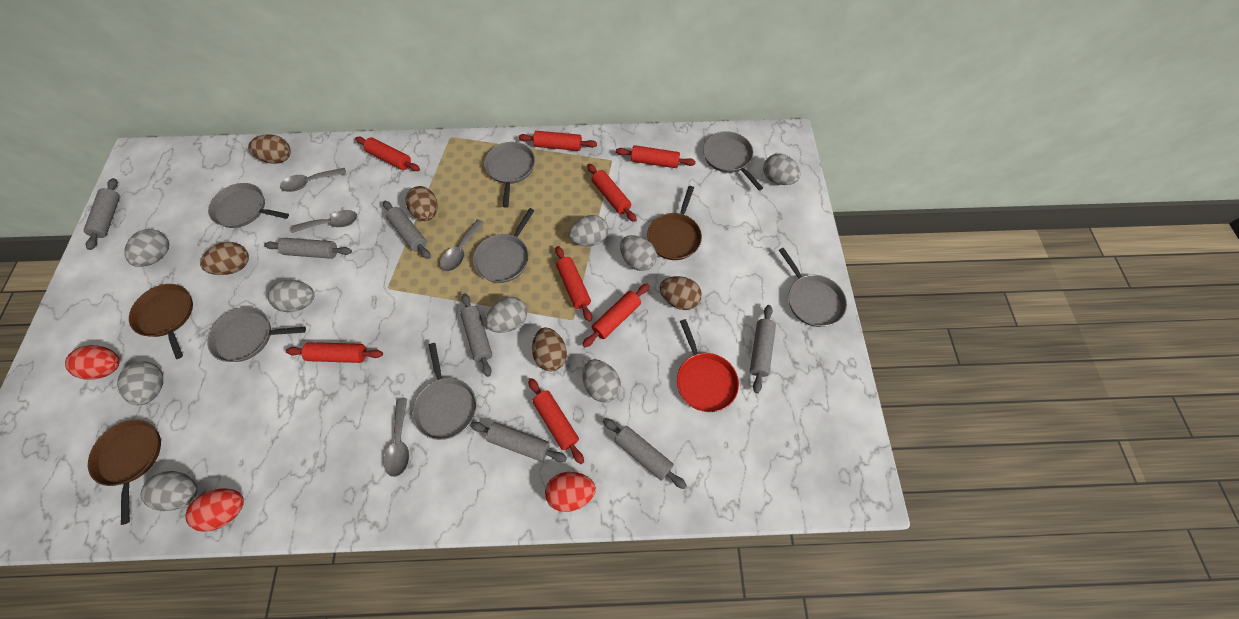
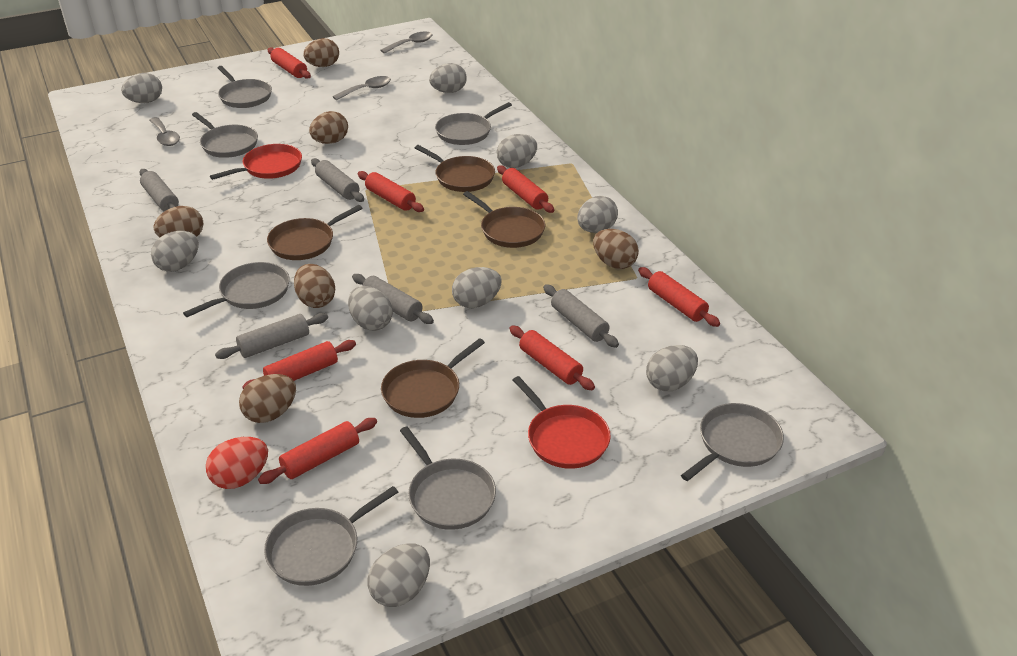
brown egg: 5 -> 6
brown pan: 3 -> 4
grey rolling pin: 7 -> 5
grey spoon: 4 -> 3
red egg: 3 -> 1
red pan: 1 -> 2
red rolling pin: 8 -> 7

